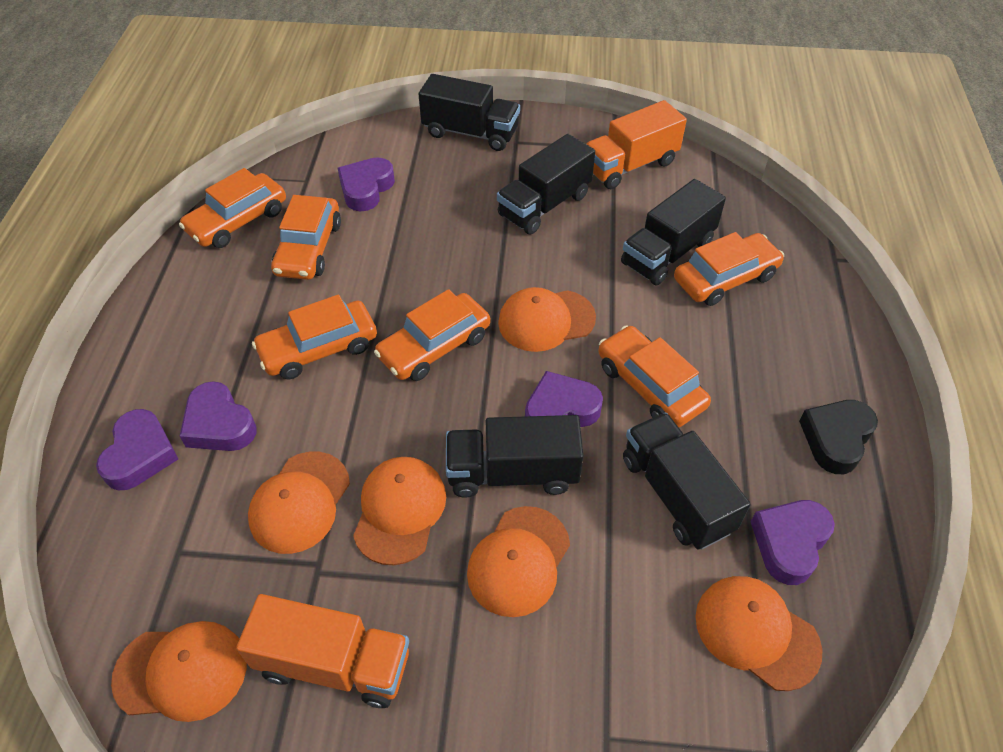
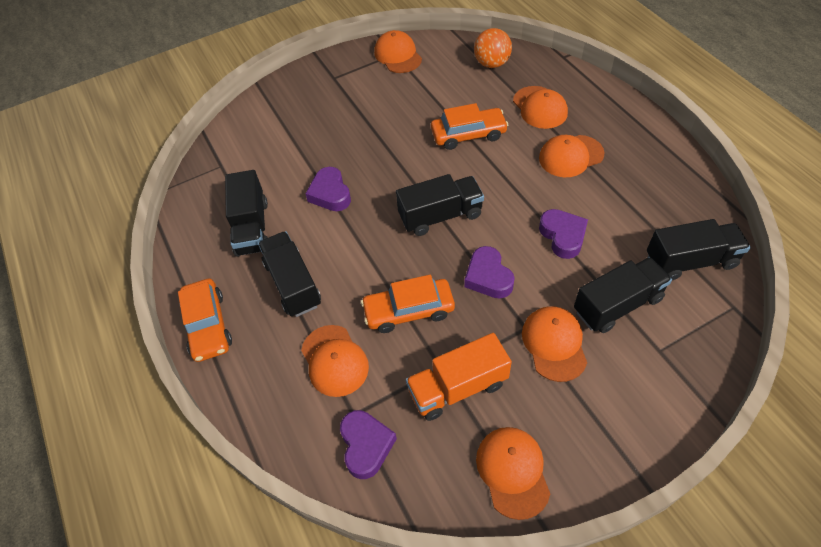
black heart: 1 -> 0
orange ball: 0 -> 1
orange car: 6 -> 3
orange truck: 2 -> 1
purple heart: 5 -> 4

